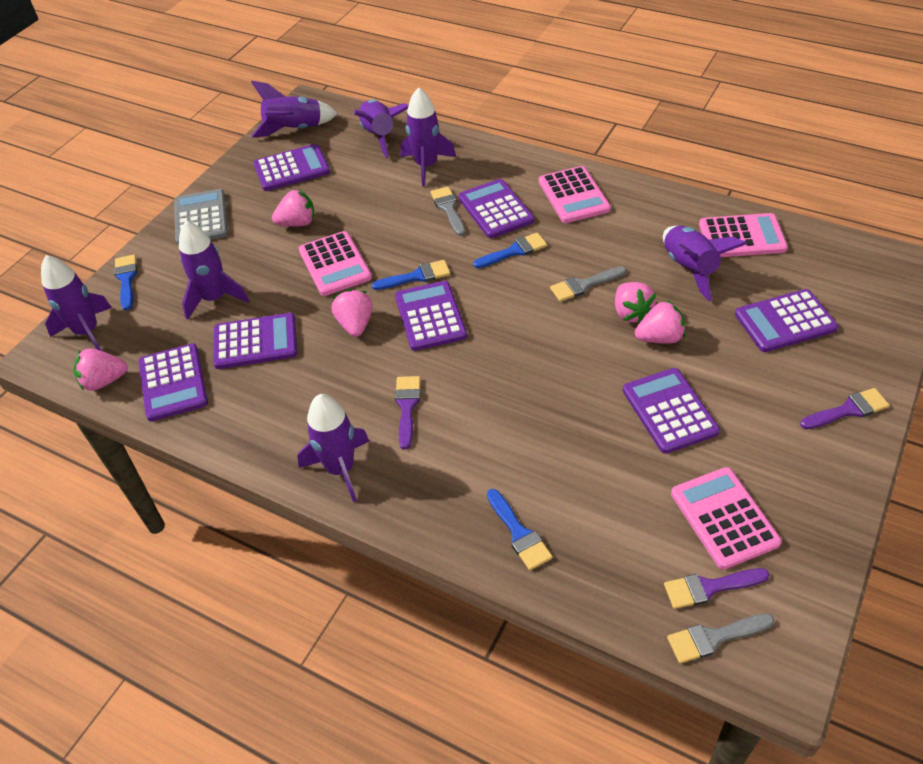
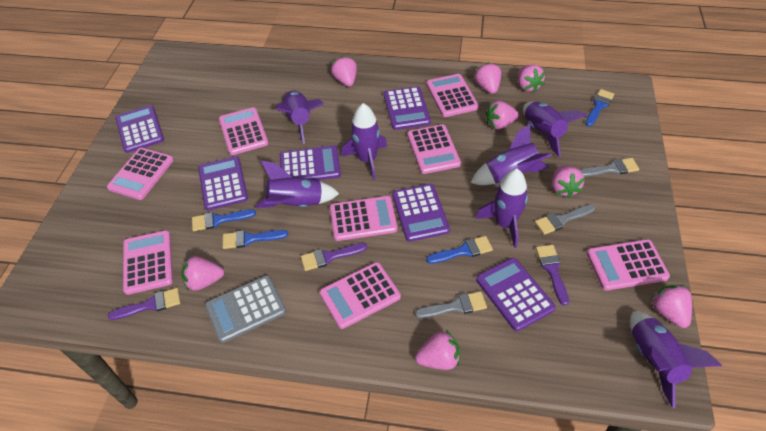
pink calculator: 4 -> 8
pink strawberry: 5 -> 8
purple calculator: 7 -> 6

